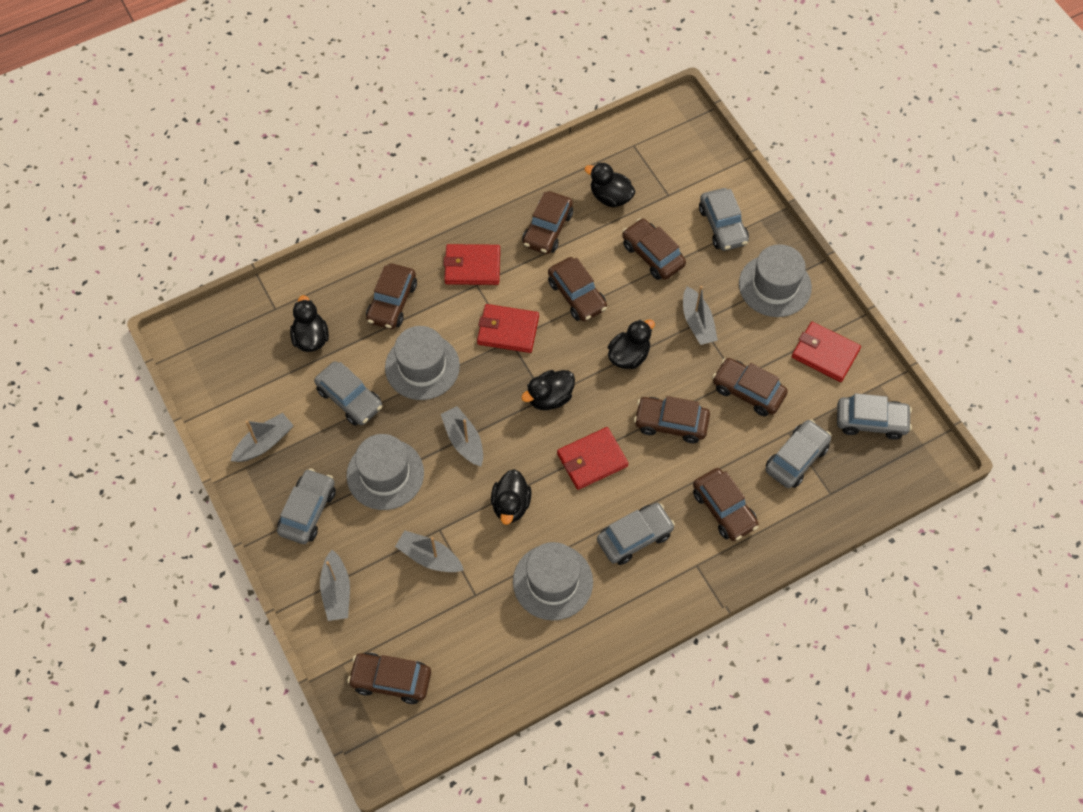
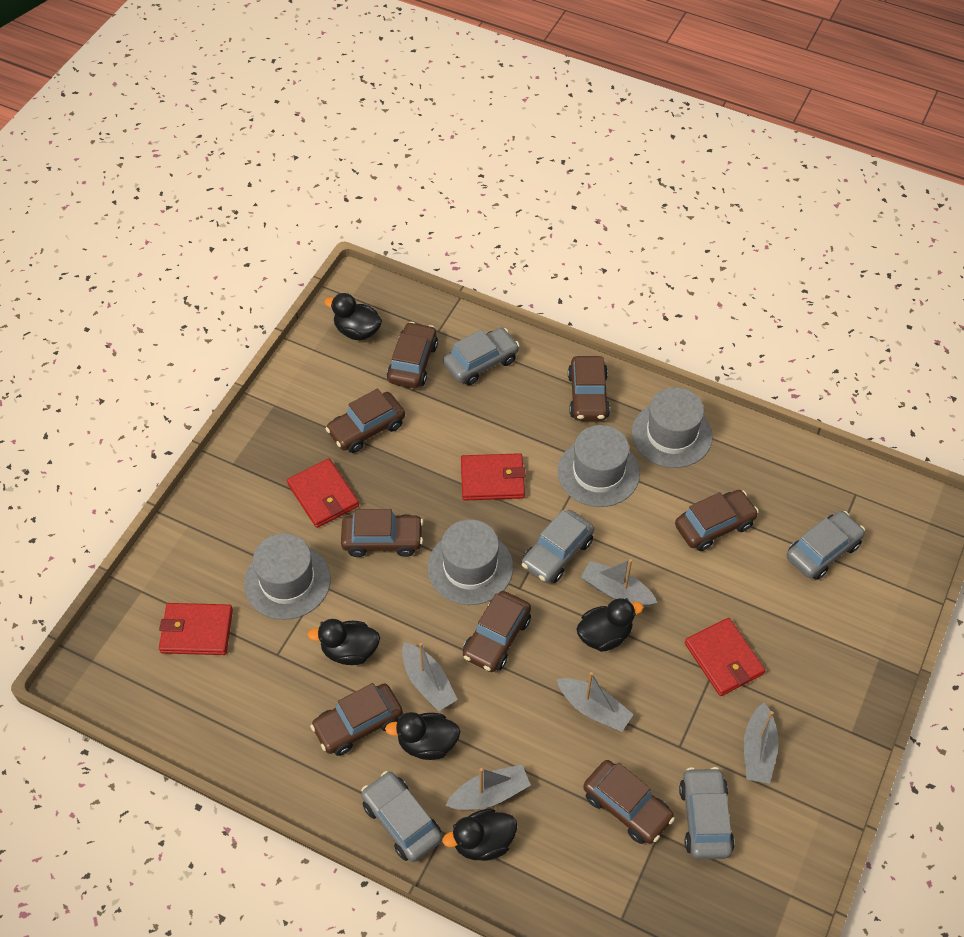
grey car: 6 -> 5

